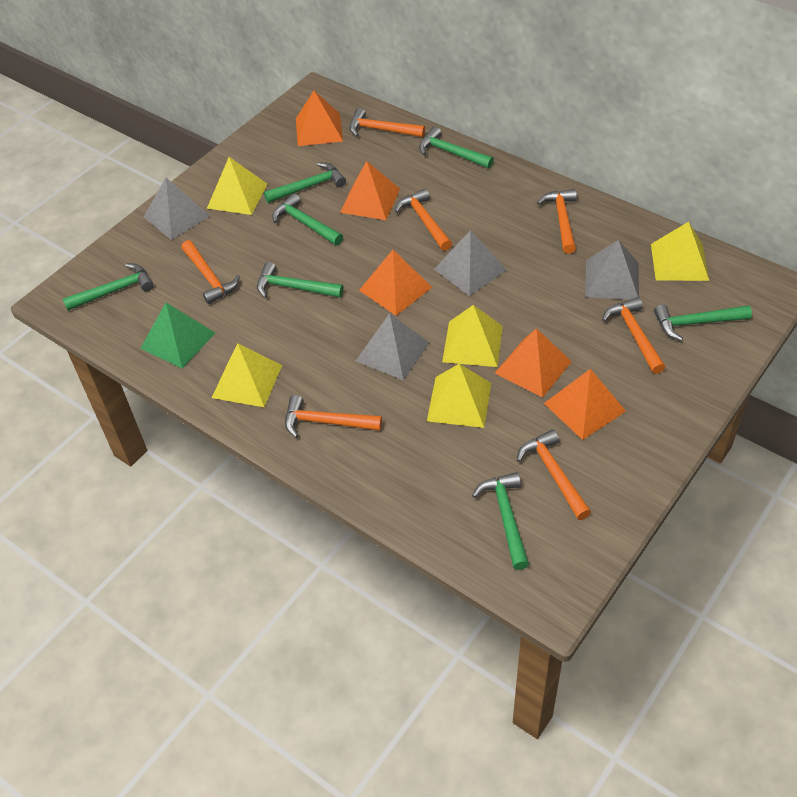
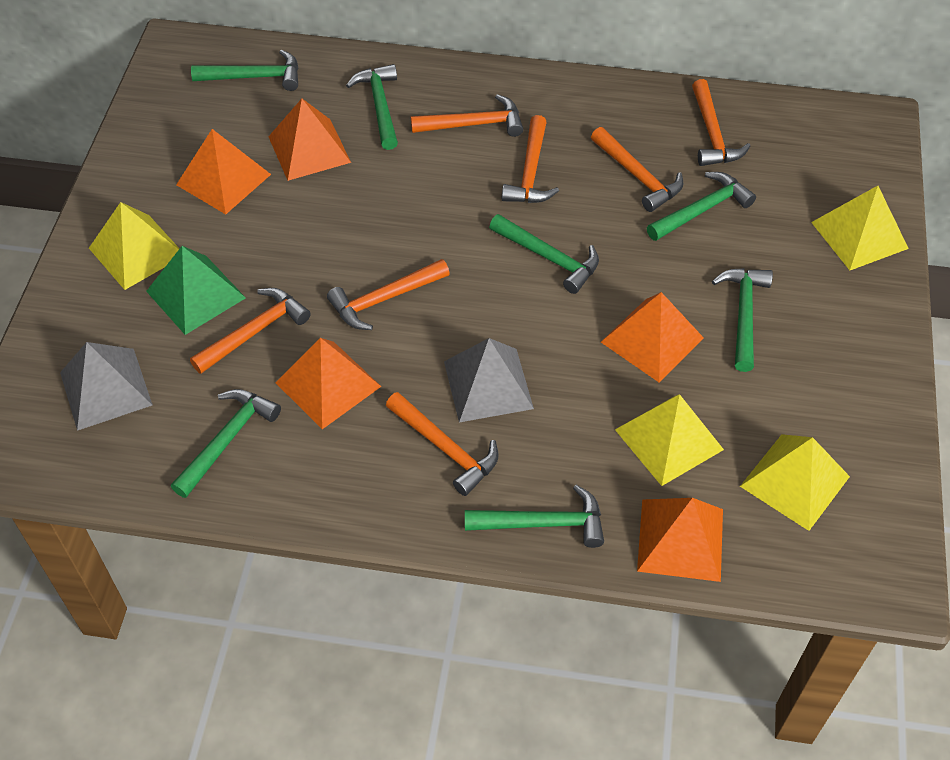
grey pyramid: 4 -> 2
yellow pyramid: 5 -> 4

